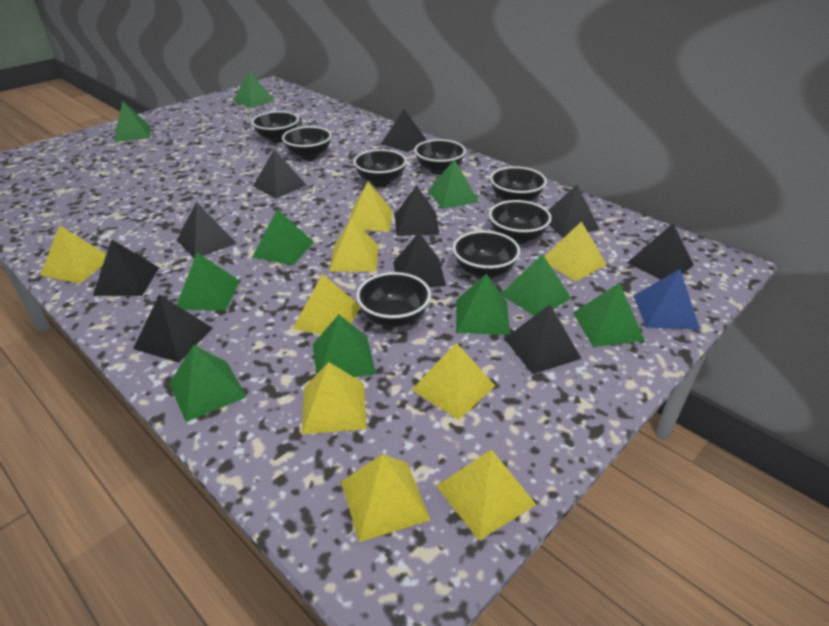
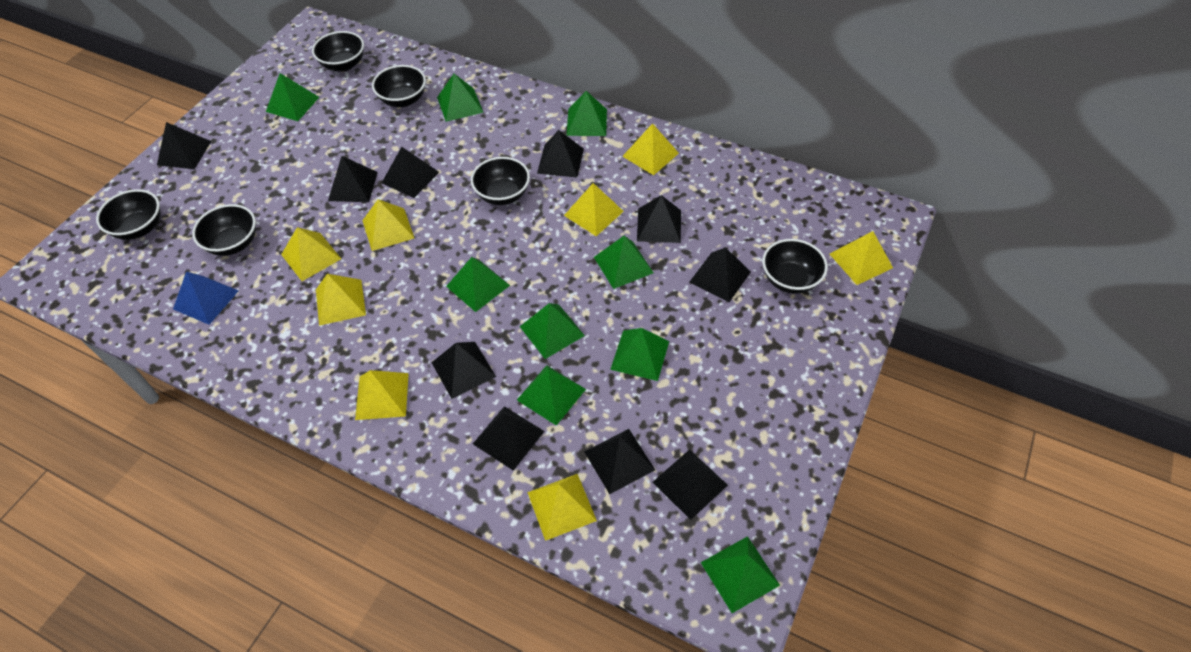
black bowl: 8 -> 6
green pyramid: 10 -> 9
yellow pyramid: 9 -> 8

